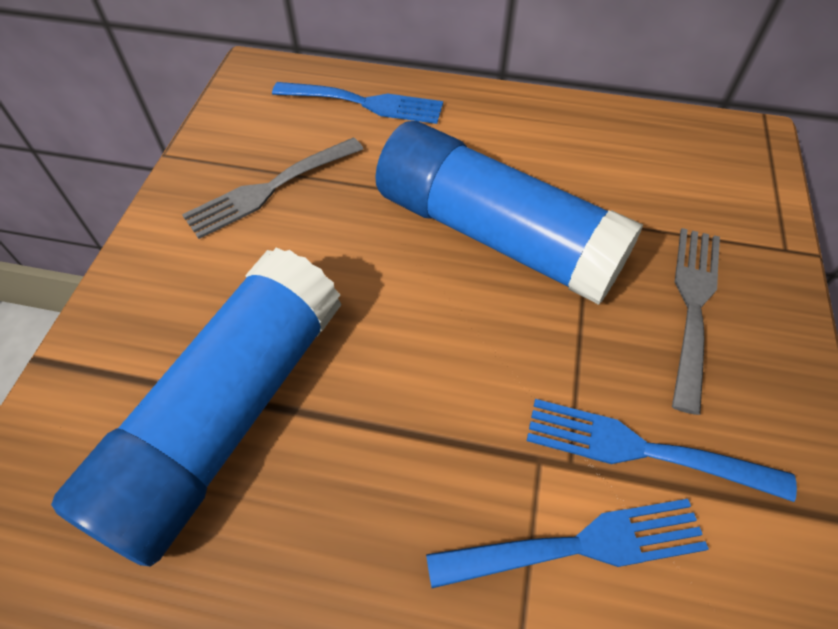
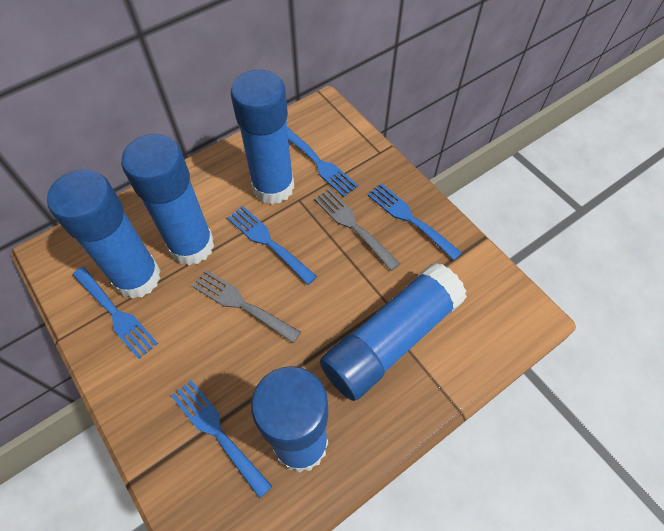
blue fork: 3 -> 5
blue glue stick: 2 -> 5

